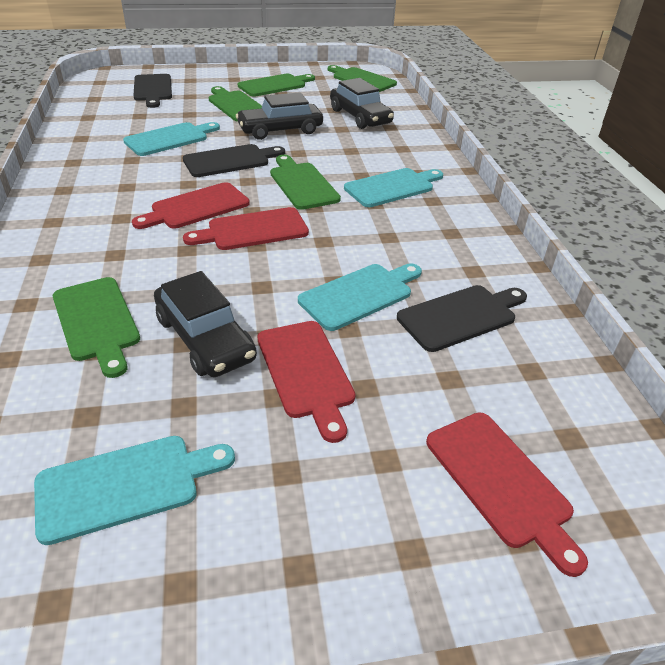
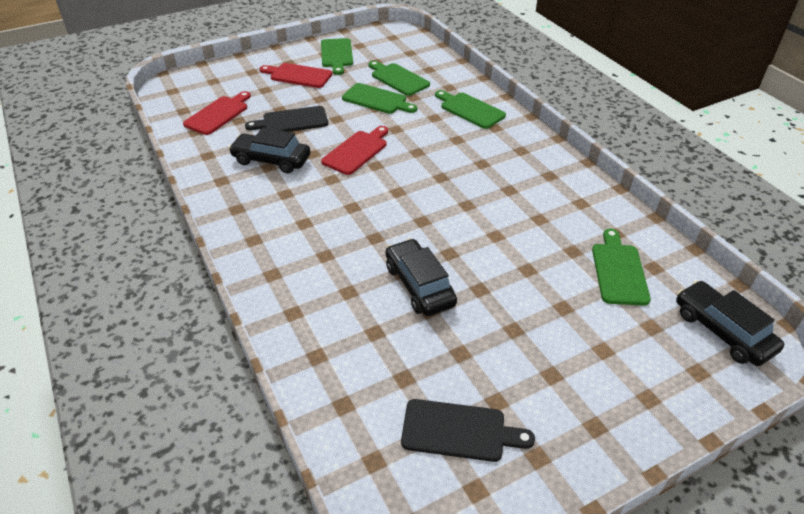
black cutting board: 3 -> 2
red cutting board: 4 -> 3
turquoise cutting board: 4 -> 0

